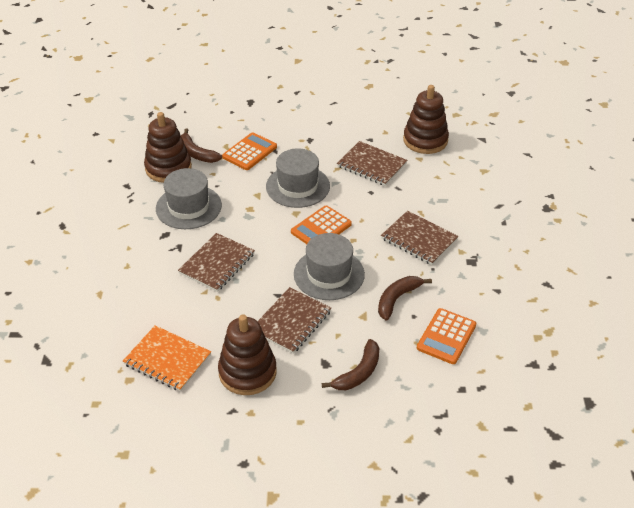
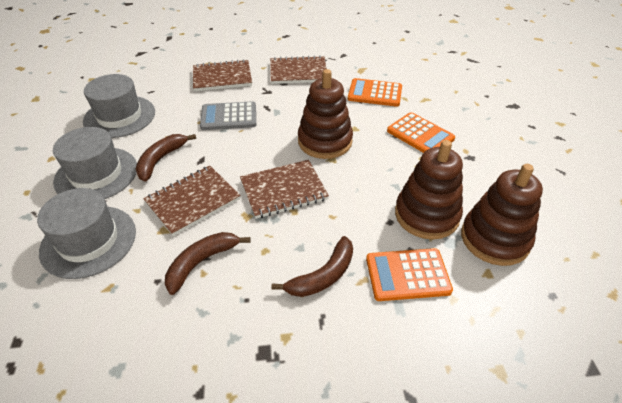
grey calculator: 0 -> 1
orange notebook: 1 -> 0

